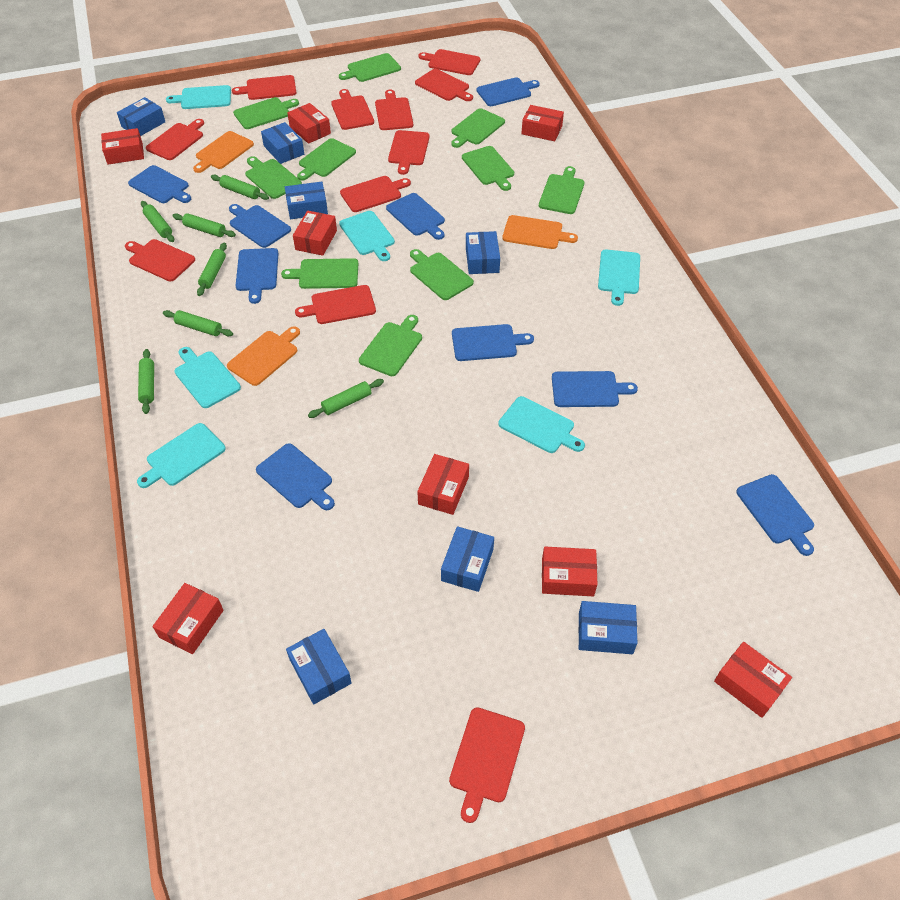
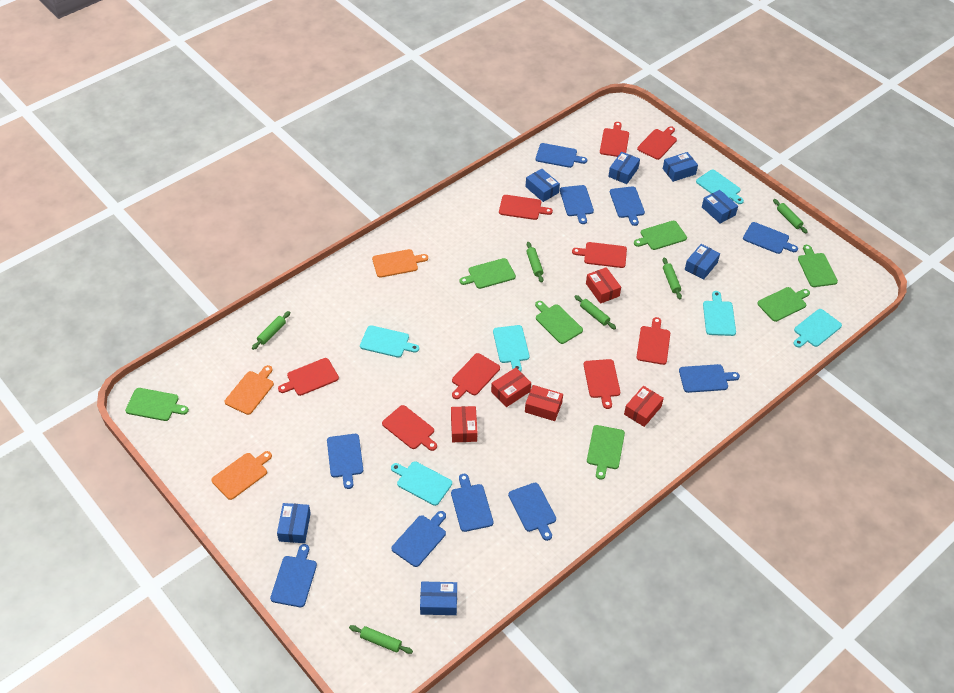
blue cutting board: 9 -> 10
green cutting board: 10 -> 7
green rolling pin: 7 -> 6
red box: 8 -> 5
red cutting board: 11 -> 9

